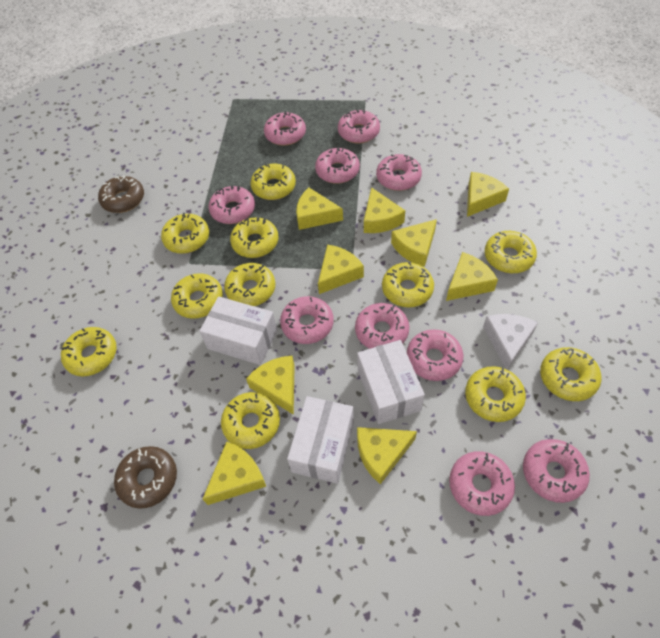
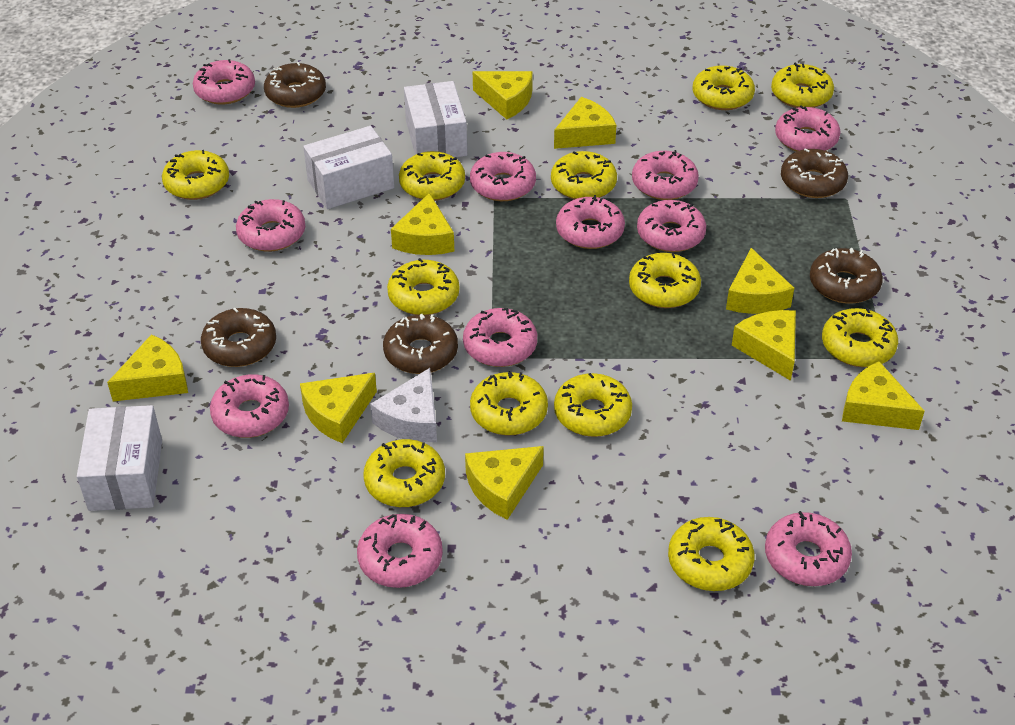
brown donut: 2 -> 5
pink donut: 10 -> 11
yellow donut: 11 -> 12

